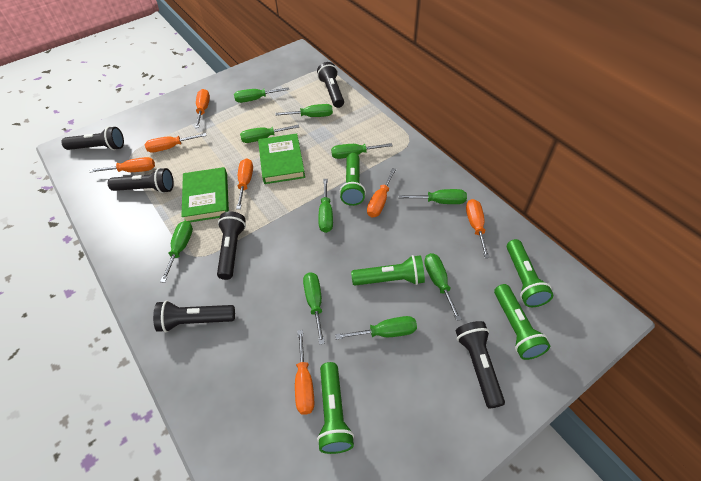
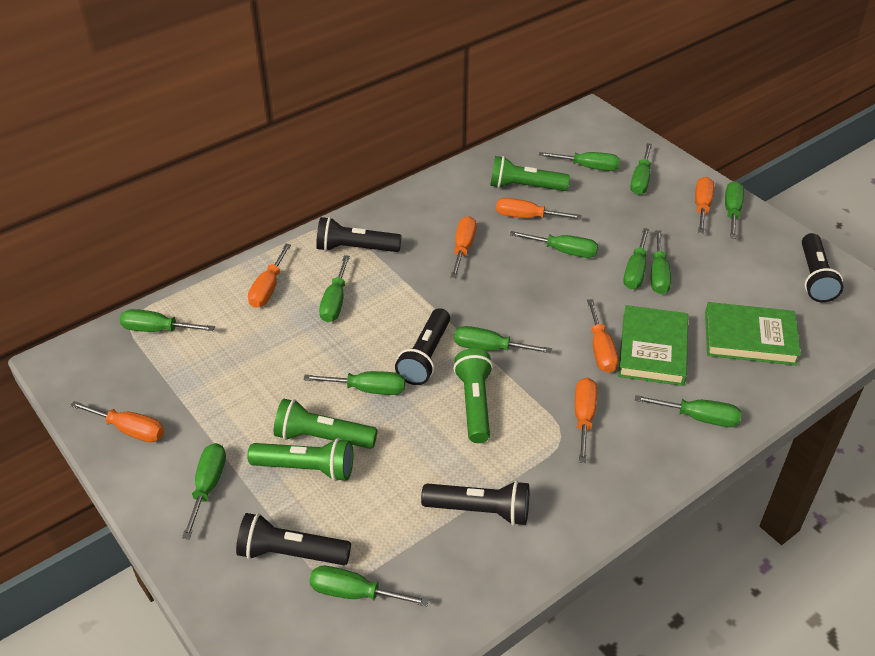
black flashlight: 6 -> 5
green flashlight: 5 -> 4
green screwdriver: 10 -> 13

